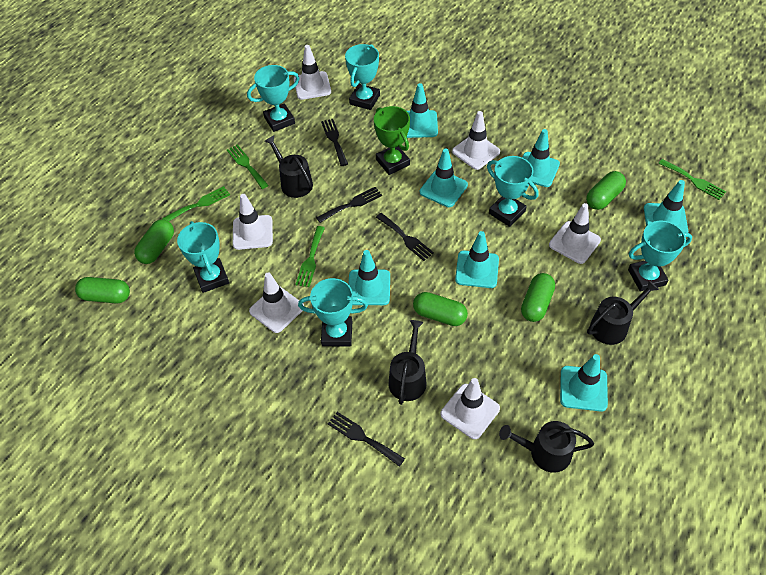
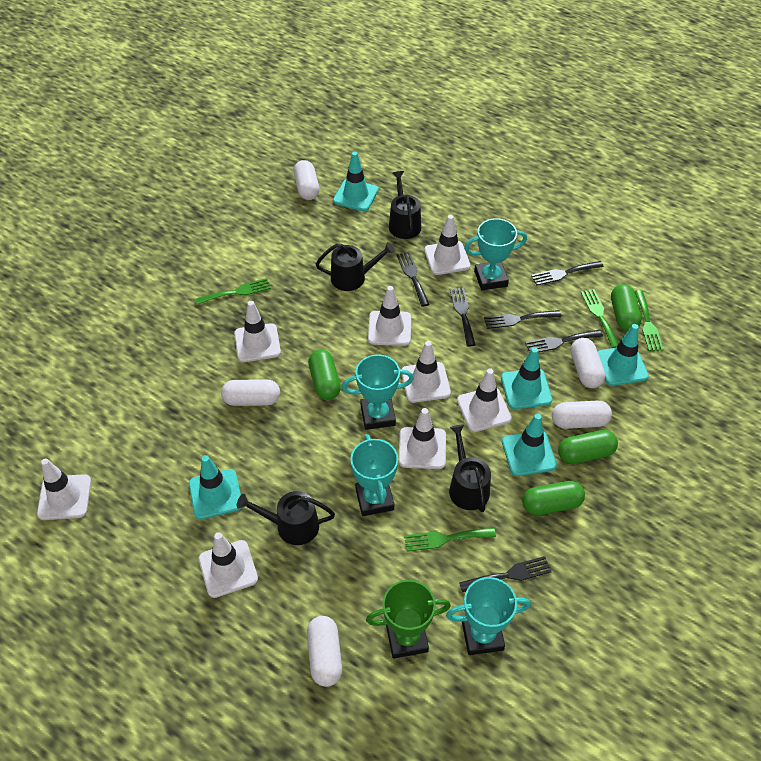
black fork: 4 -> 6
green capsule: 5 -> 4
turquoise traffic cone: 7 -> 5
turquoise trophy: 6 -> 4
white capsule: 0 -> 5
white traffic cone: 6 -> 8

